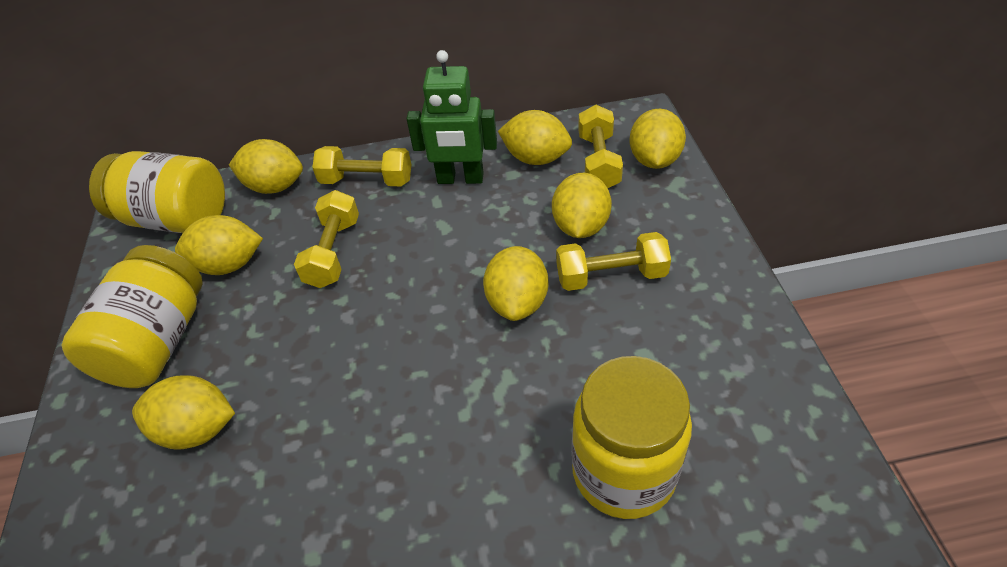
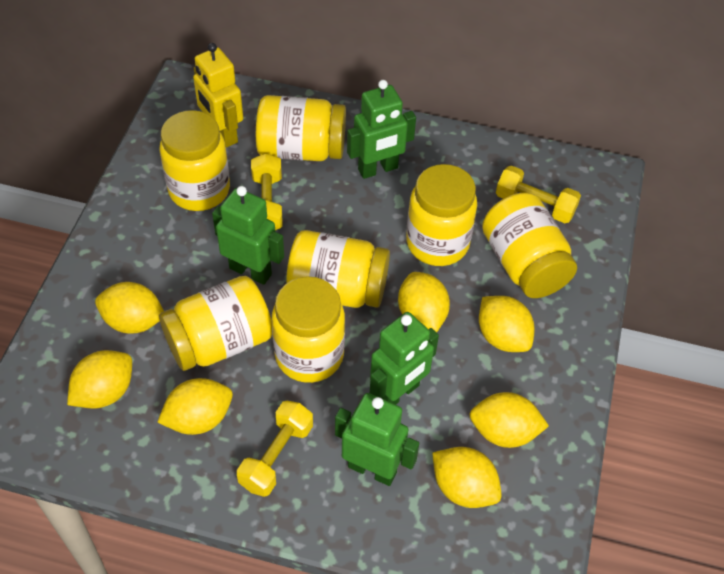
green robot: 1 -> 4
yellow dumbbell: 4 -> 3
yellow jar: 3 -> 7
yellow robot: 0 -> 1

